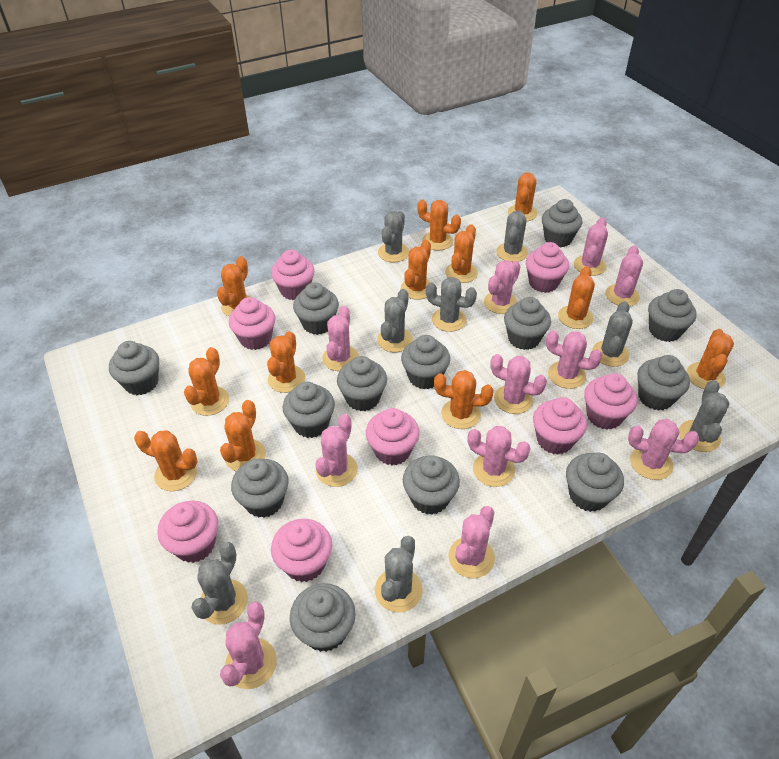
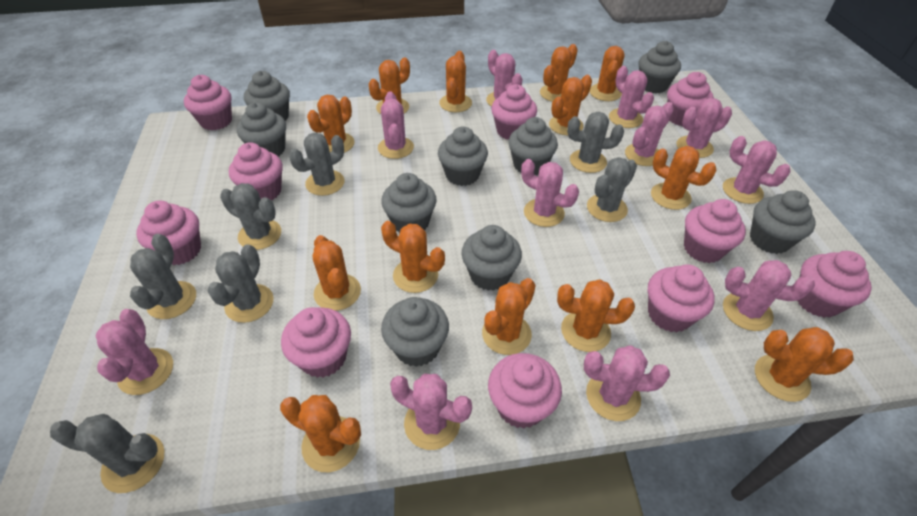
grey cactus: 8 -> 7
grey cupcake: 13 -> 9
orange cactus: 12 -> 13
pink cupcake: 8 -> 10

